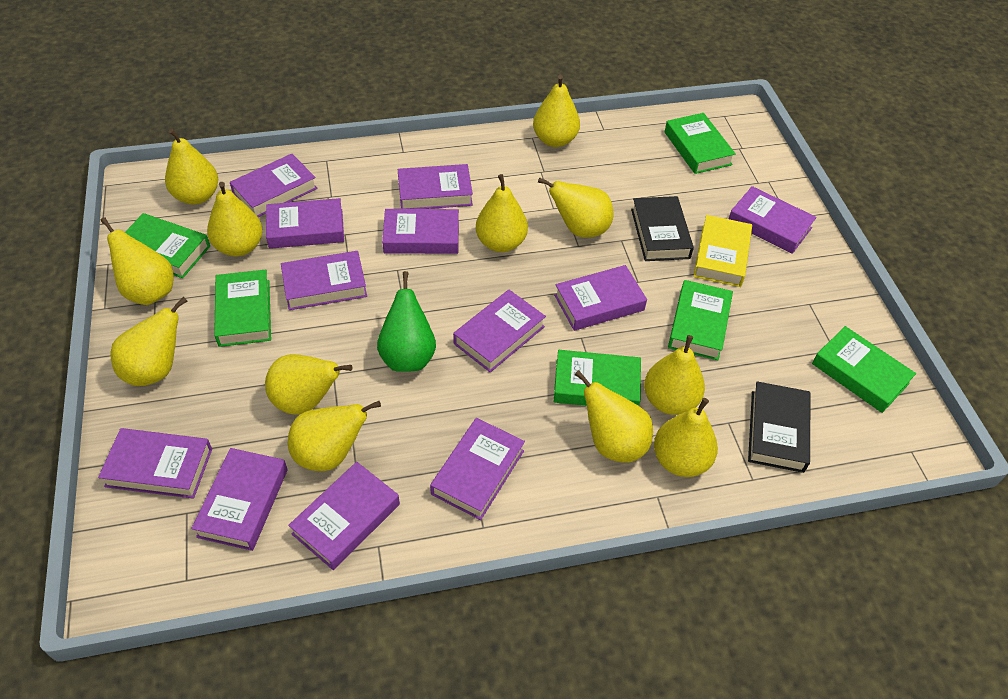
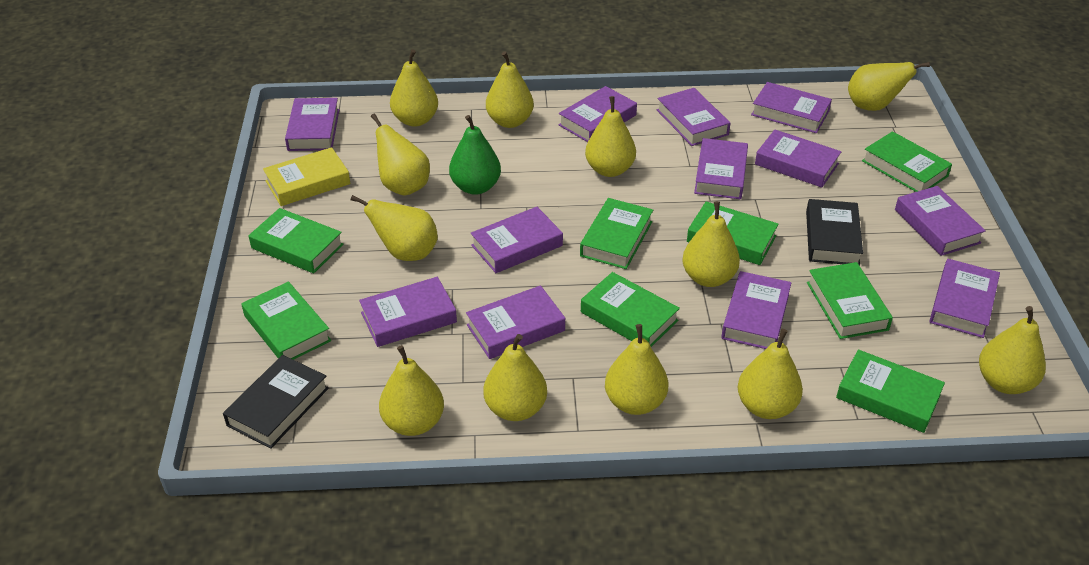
green book: 6 -> 8

